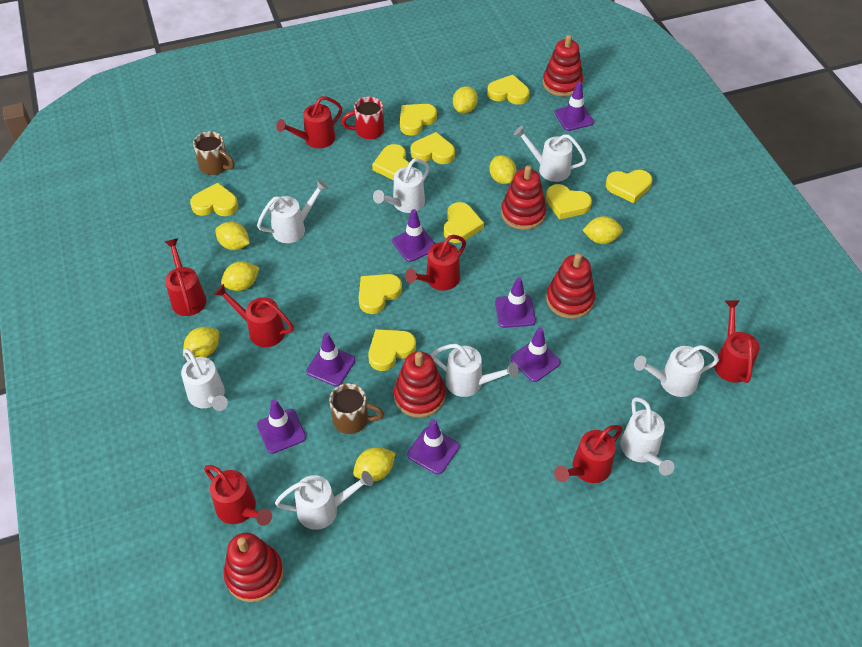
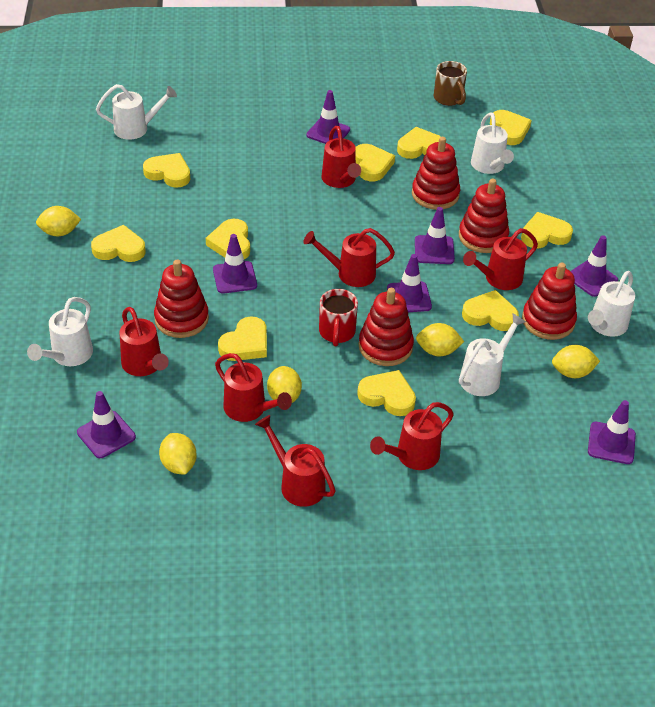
brown mug: 2 -> 1
white watering can: 8 -> 5
yellow lemon: 7 -> 5

